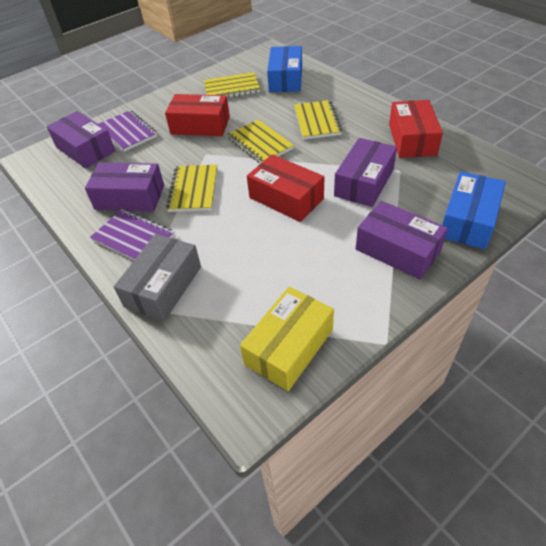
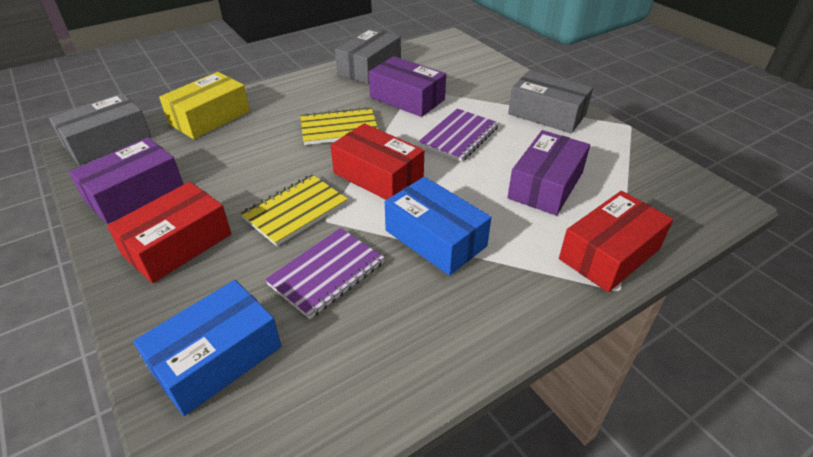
grey box: 1 -> 3
purple box: 4 -> 3
yellow notebook: 4 -> 2

